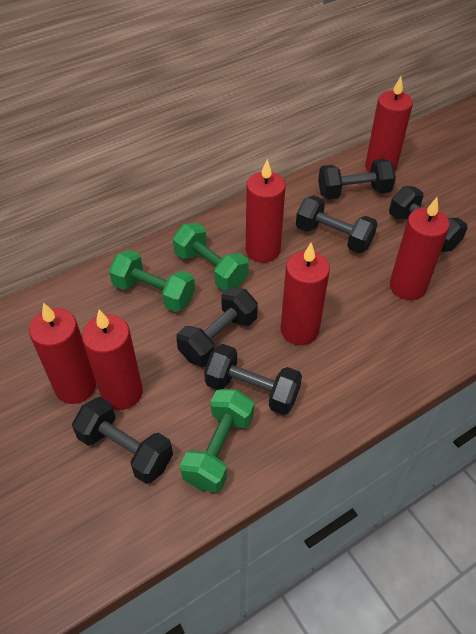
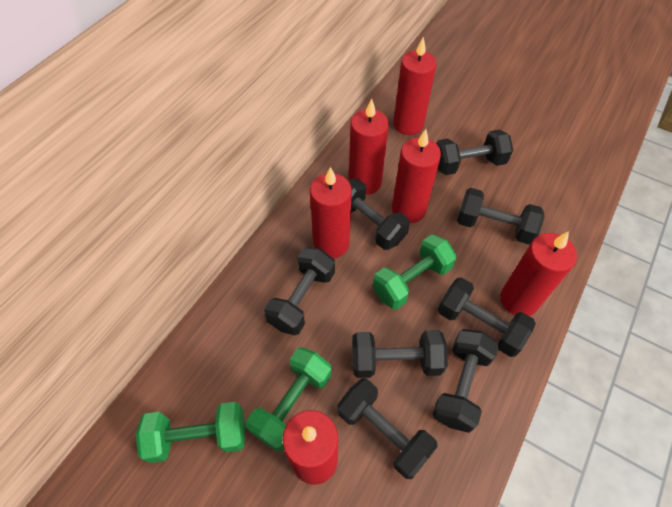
black dumbbell: 6 -> 8

